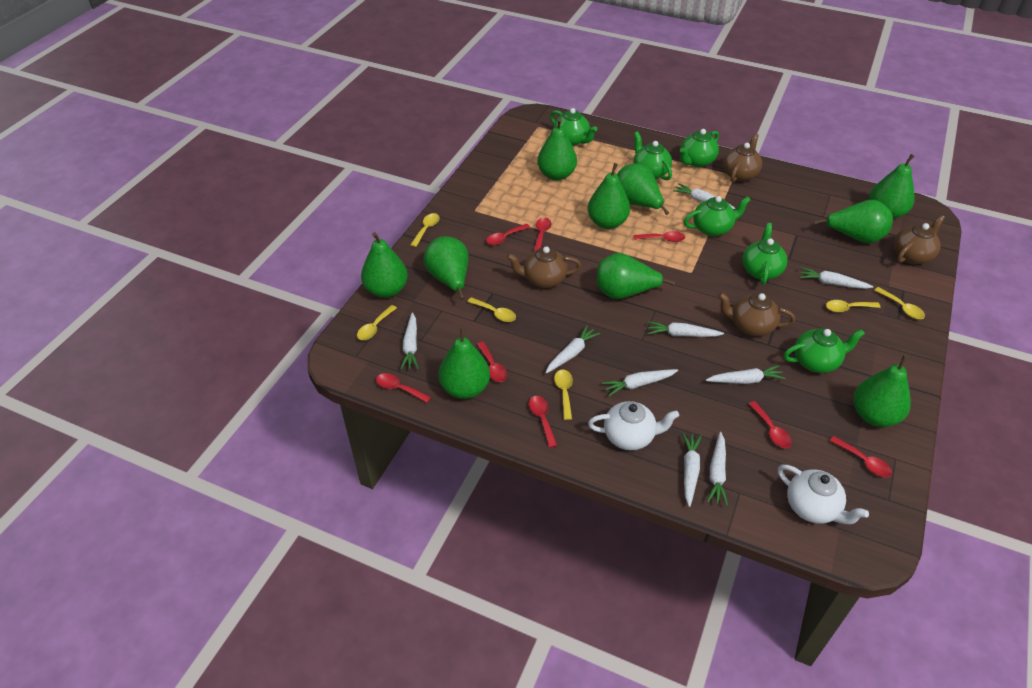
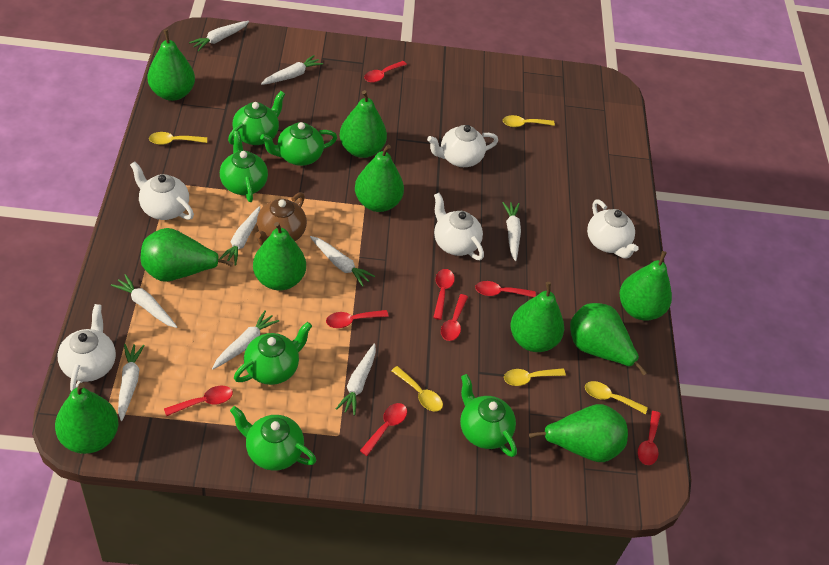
brown teapot: 4 -> 1
white teapot: 2 -> 5
yellow spoon: 6 -> 5

